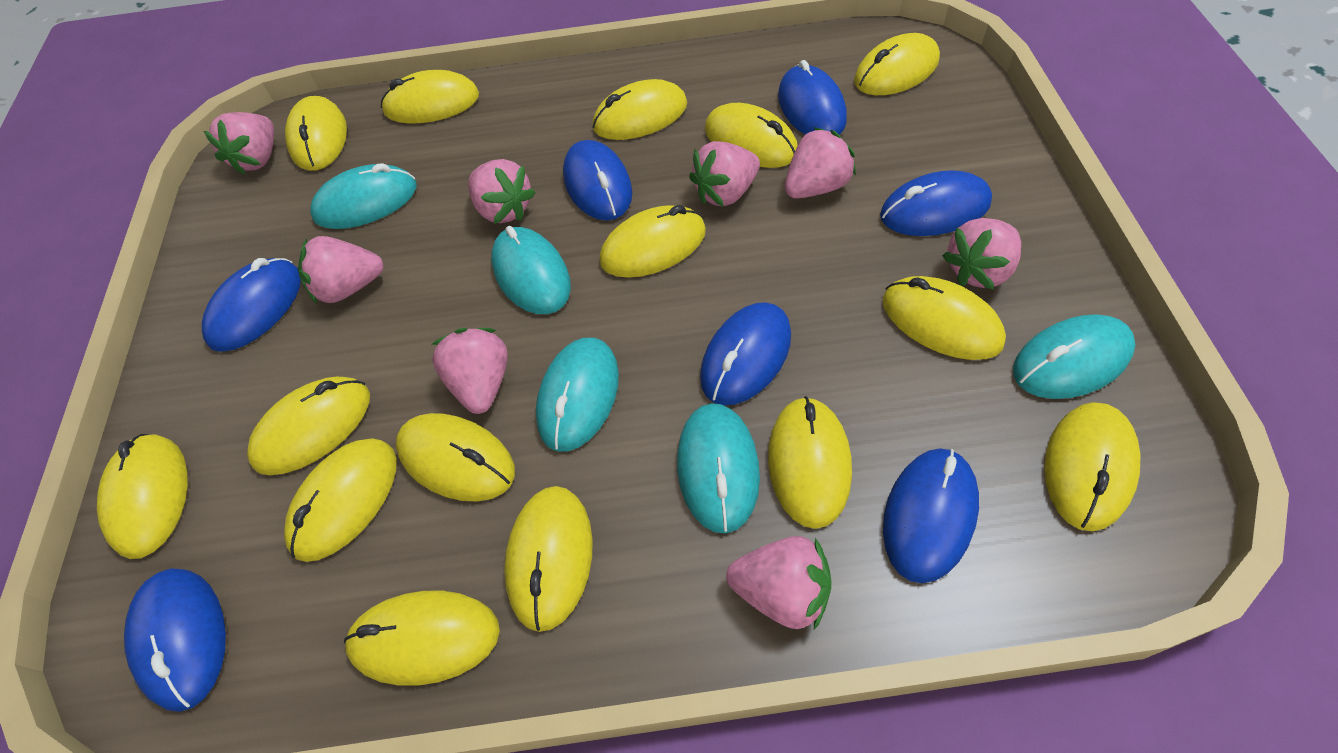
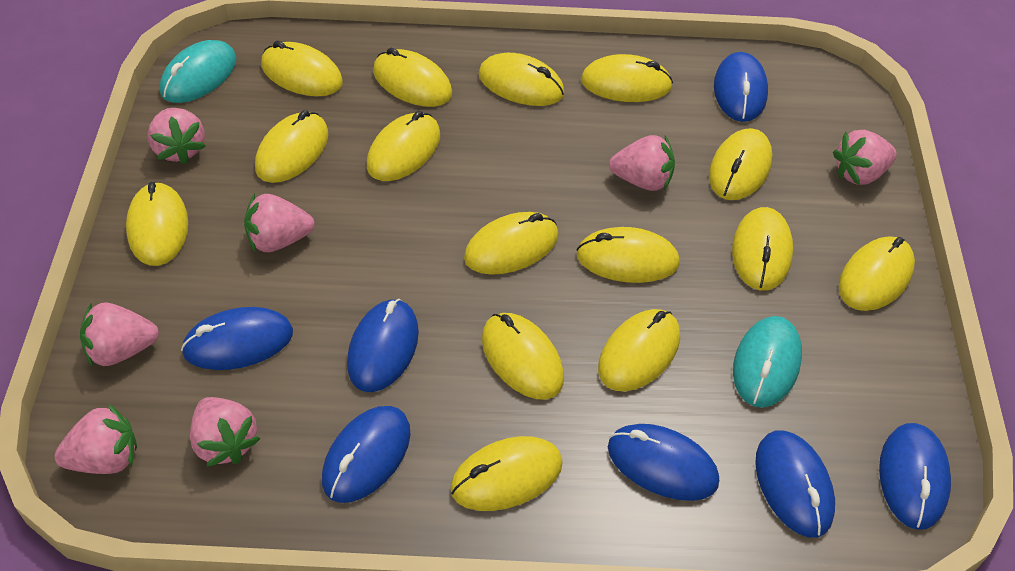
pink strawberry: 8 -> 7
turquoise mouse: 5 -> 2

